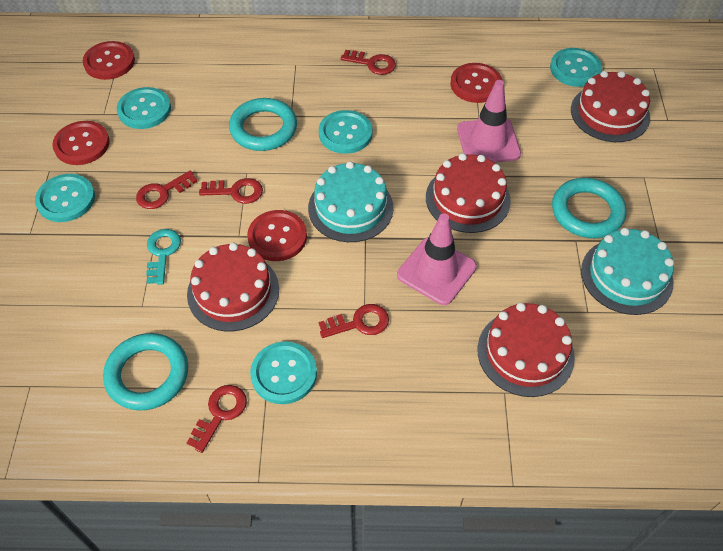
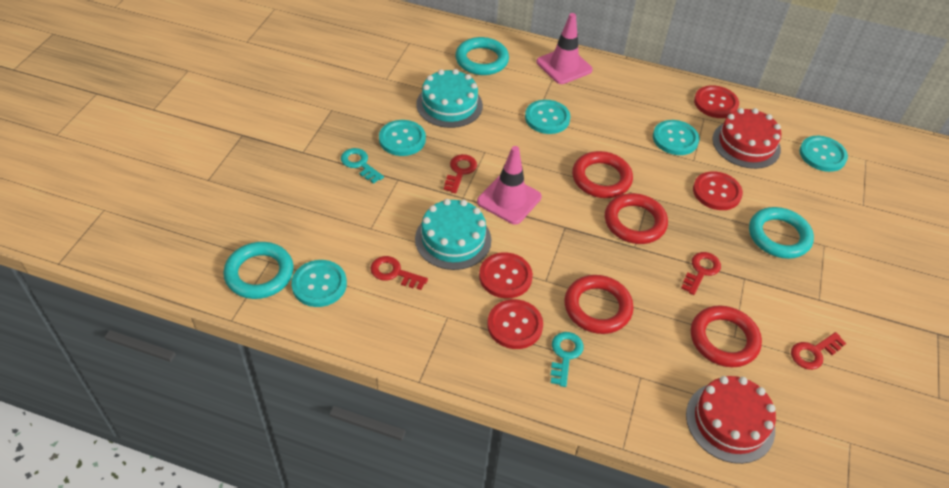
red cake: 4 -> 2
red key: 5 -> 4
red ring: 0 -> 4
turquoise key: 1 -> 2

